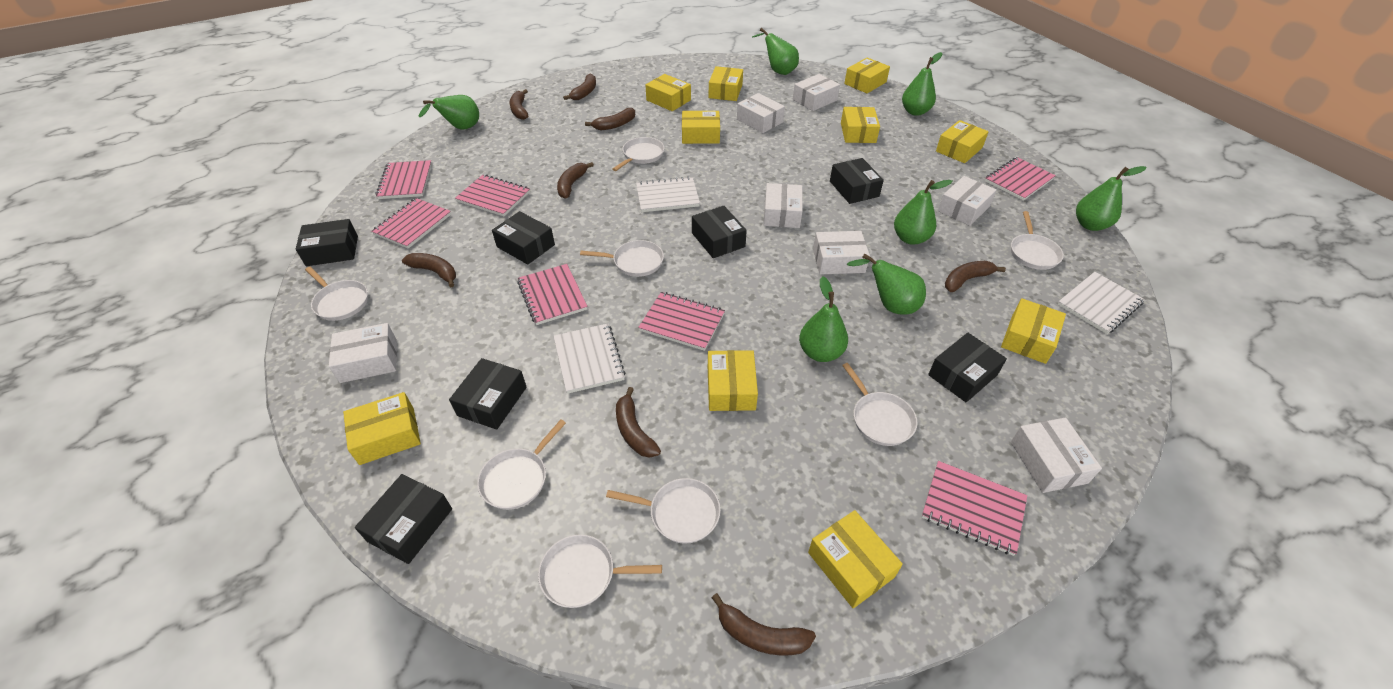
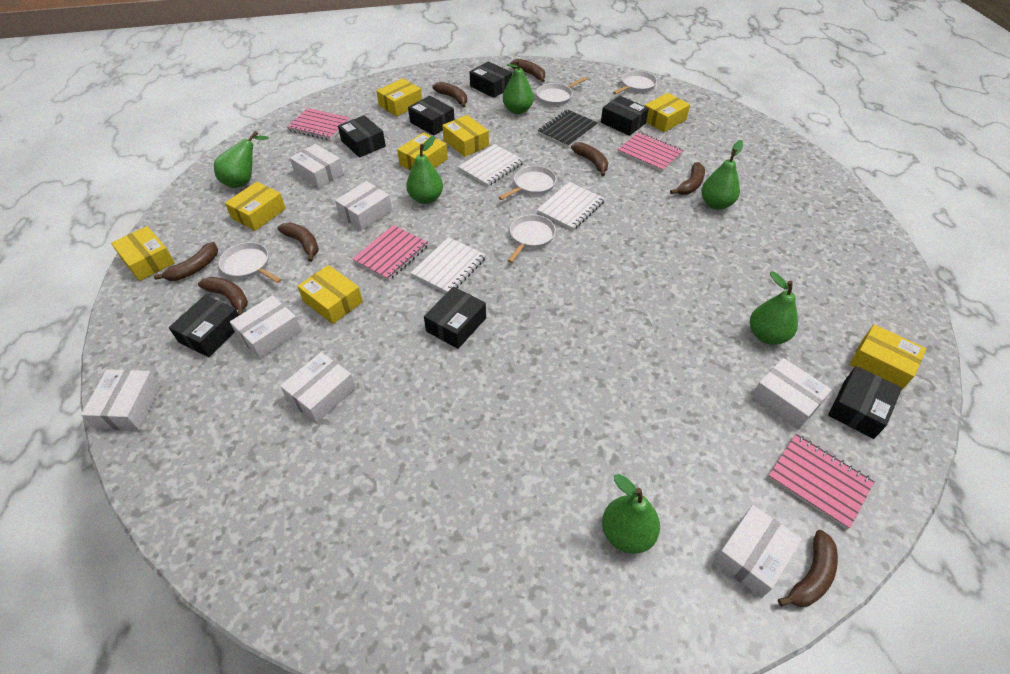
black notebook: 0 -> 1
green pear: 7 -> 6
pink notebook: 7 -> 4
white pan: 8 -> 5
yellow box: 10 -> 8

